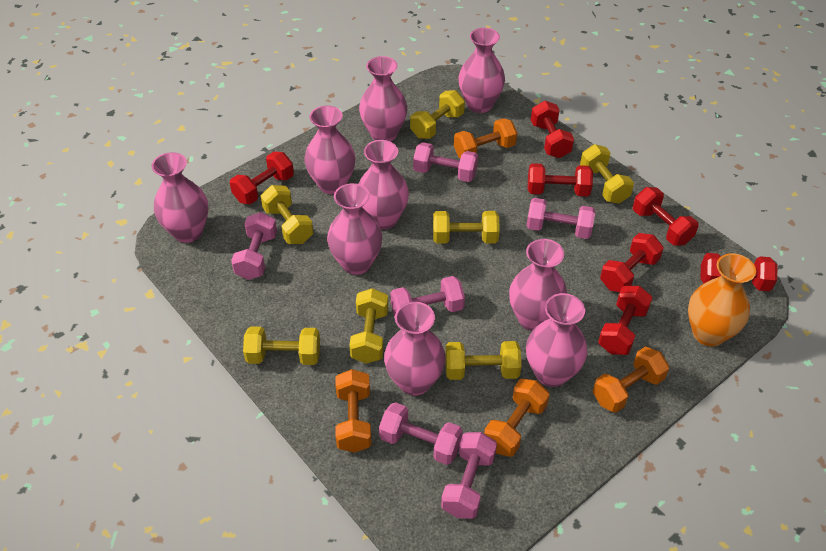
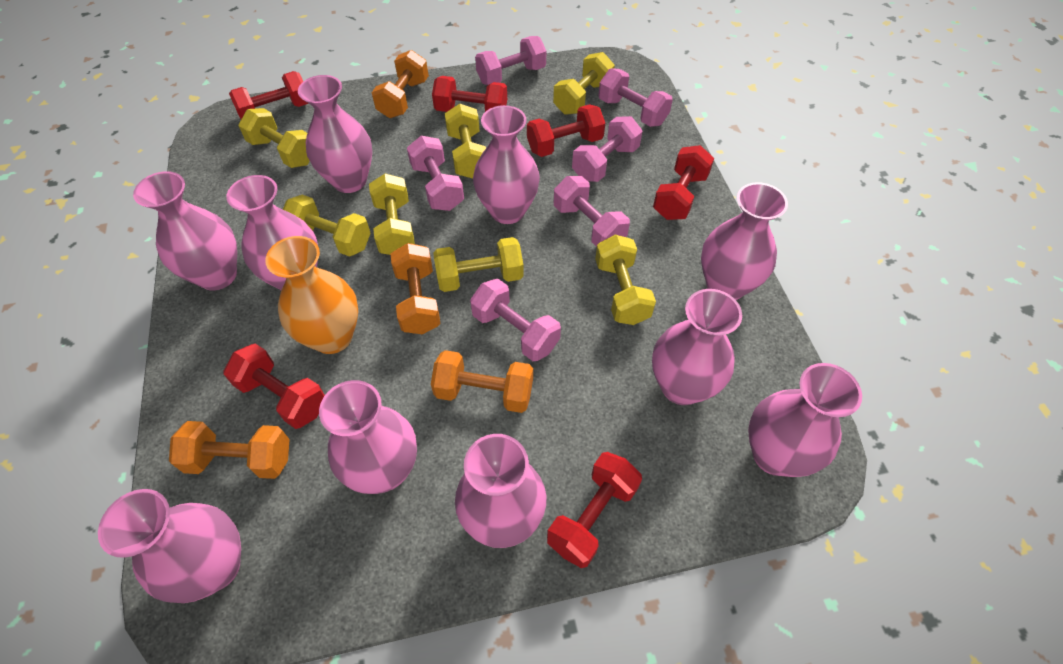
pink vase: 9 -> 10
red dumbbell: 7 -> 6

